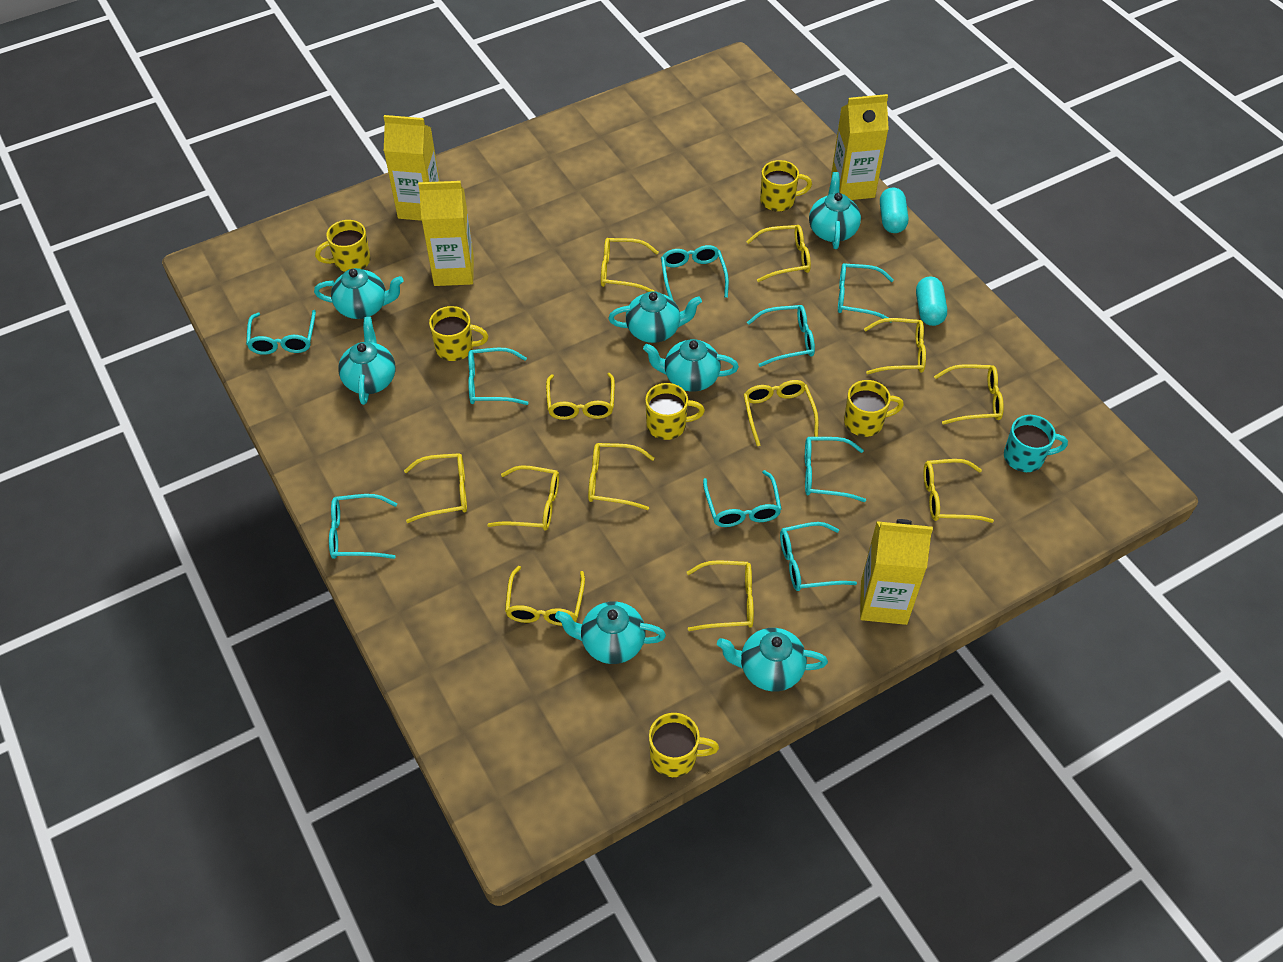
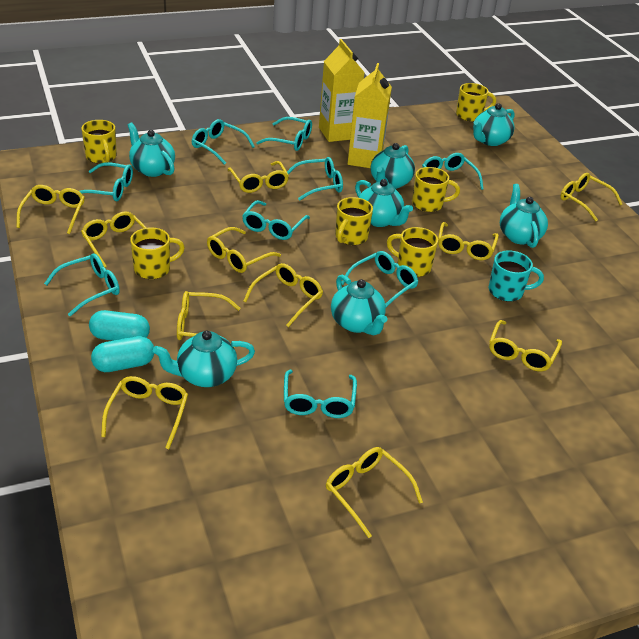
yellow carton: 4 -> 2
yellow glasses: 12 -> 11

